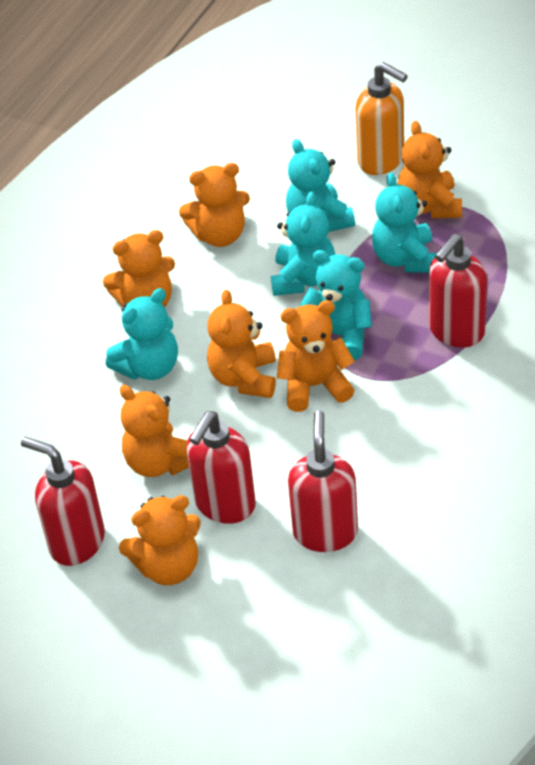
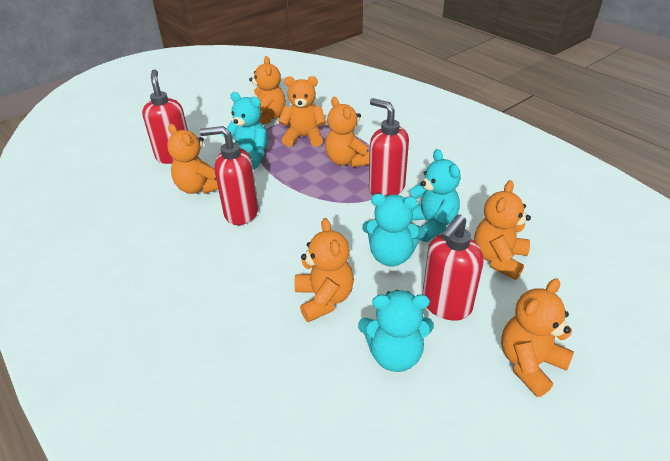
orange soap dispenser: 1 -> 0
turquoise teddy bear: 5 -> 4

